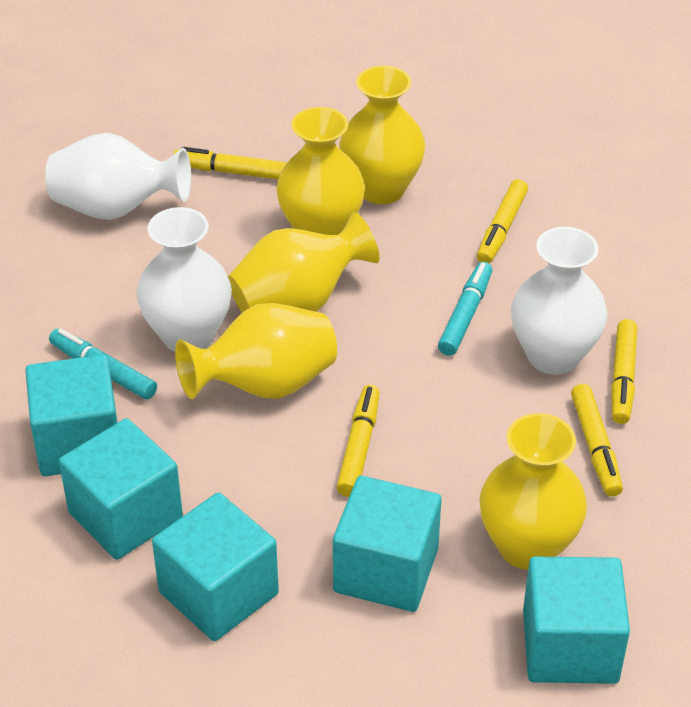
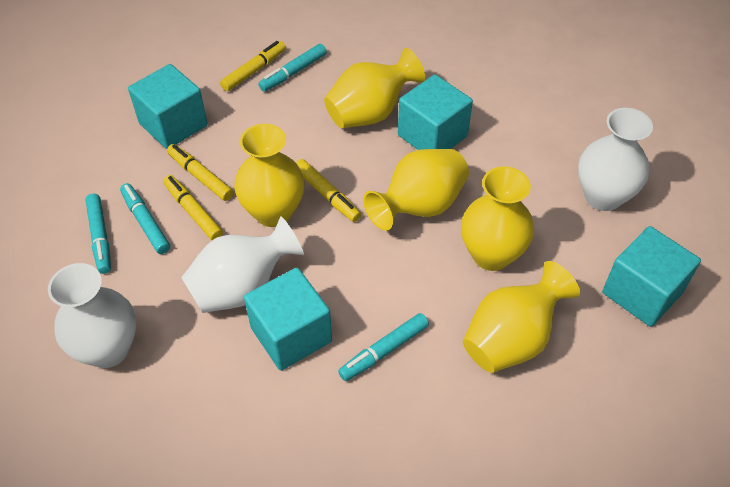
turquoise cube: 5 -> 4
turquoise marker: 2 -> 4
yellow marker: 5 -> 4

